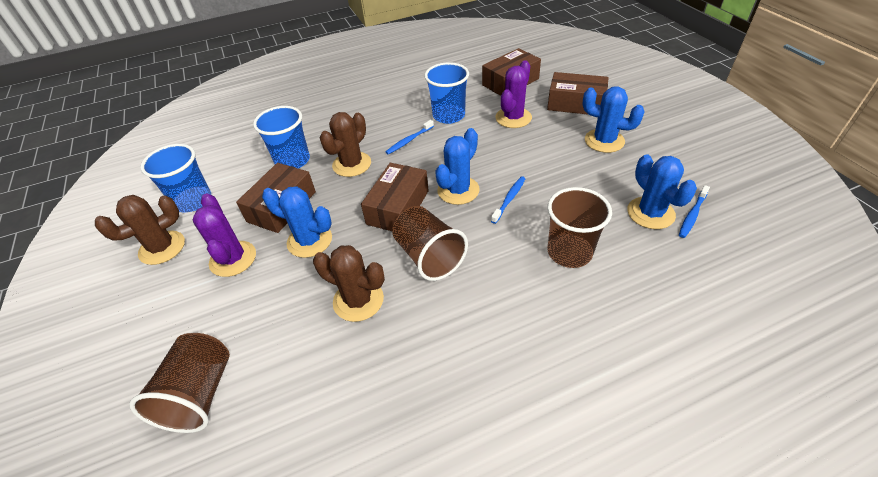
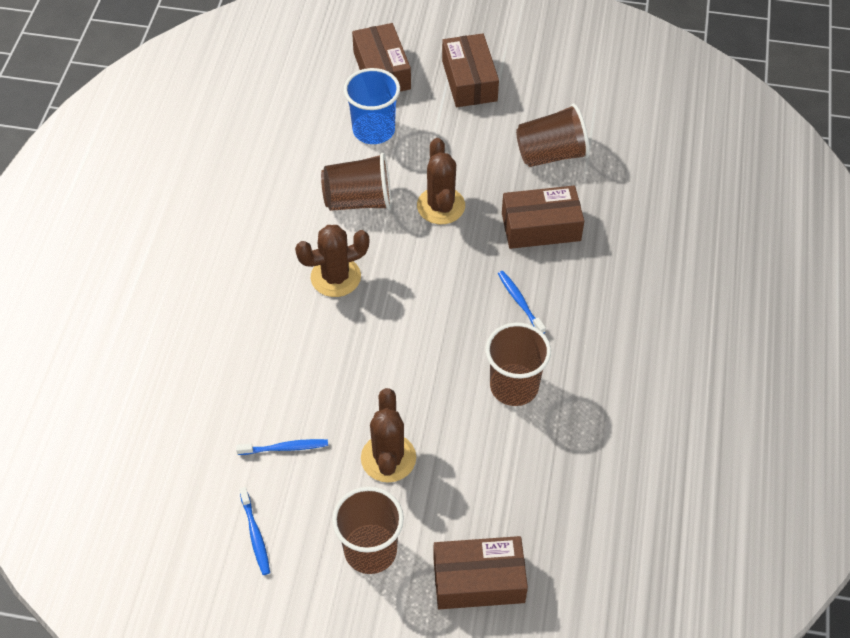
blue cactus: 4 -> 0
blue cup: 3 -> 1
brown cup: 3 -> 4
purple cactus: 2 -> 0

